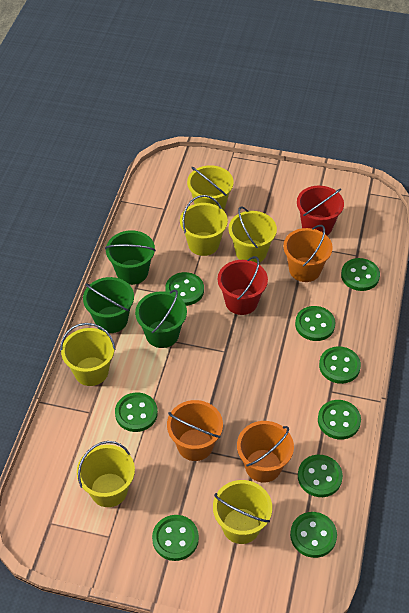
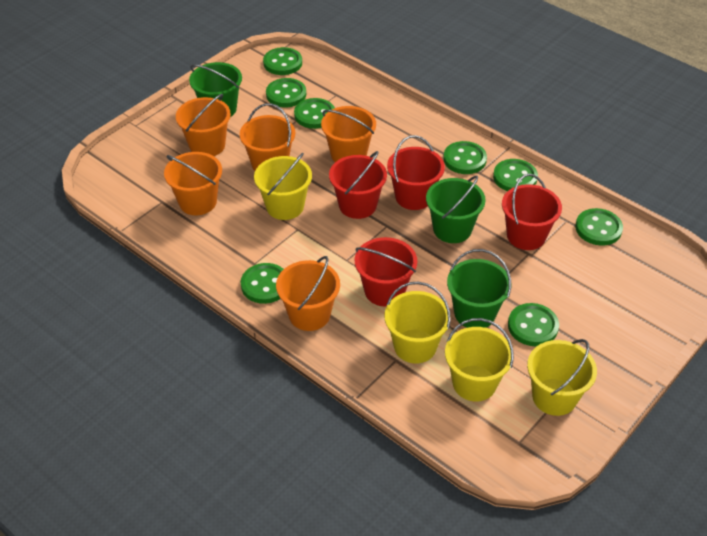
green button: 9 -> 8
orange bucket: 3 -> 5
red bucket: 2 -> 4
yellow bucket: 6 -> 4

